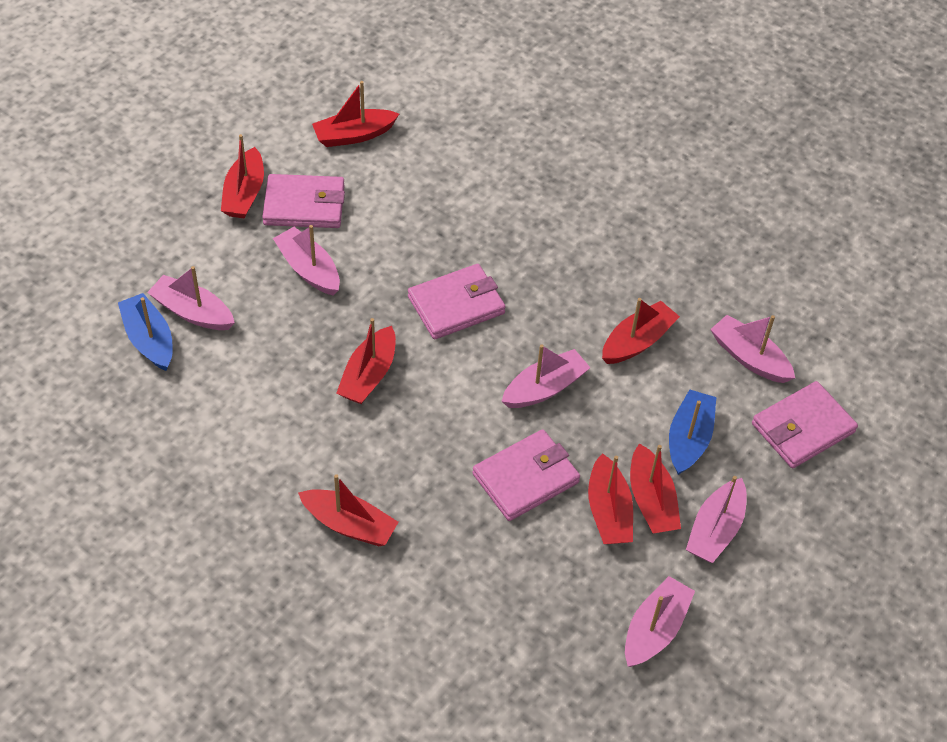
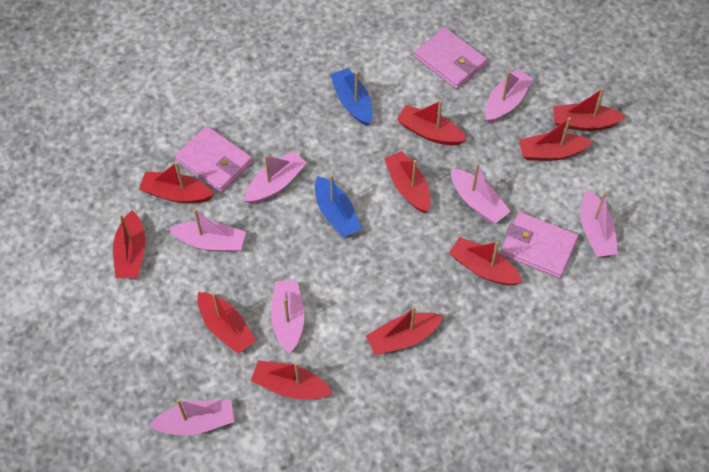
pink boat: 6 -> 7
pink wallet: 4 -> 3
red boat: 7 -> 10

